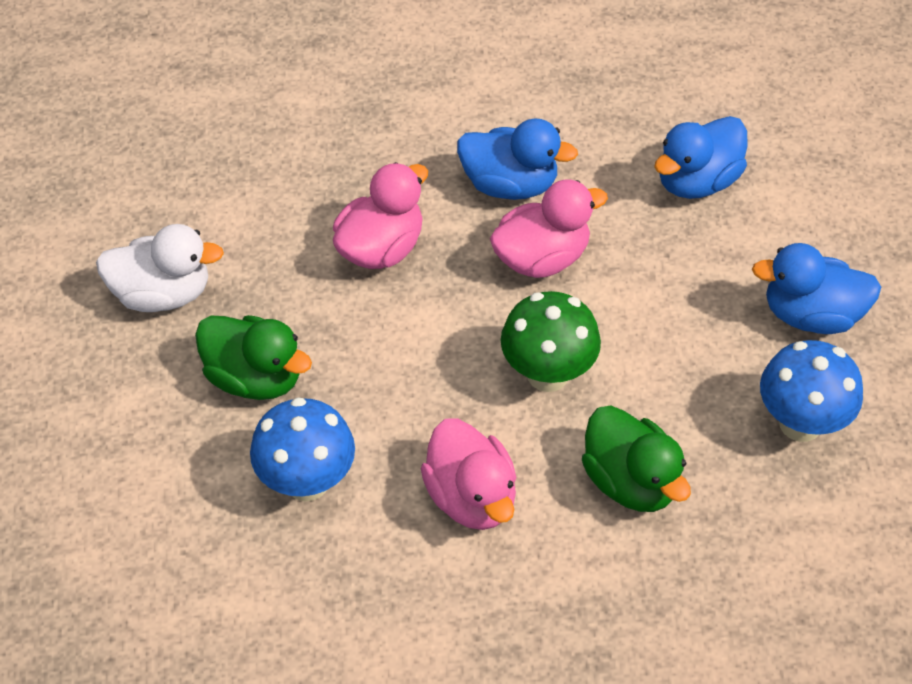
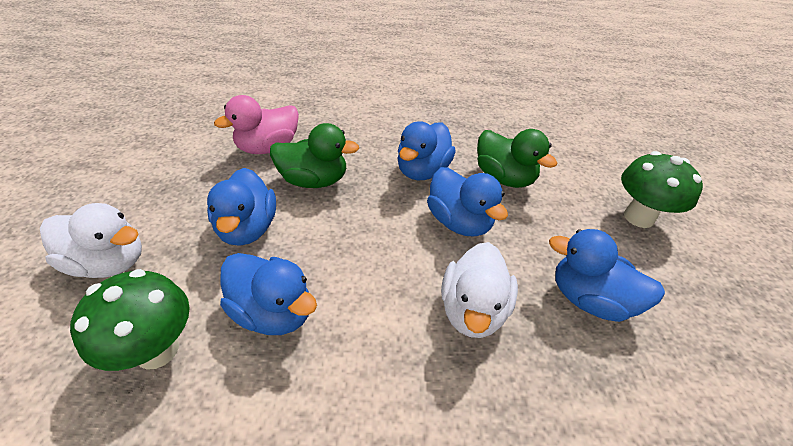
blue duck: 3 -> 5
blue mushroom: 2 -> 0
green mushroom: 1 -> 2
pink duck: 3 -> 1
white duck: 1 -> 2

